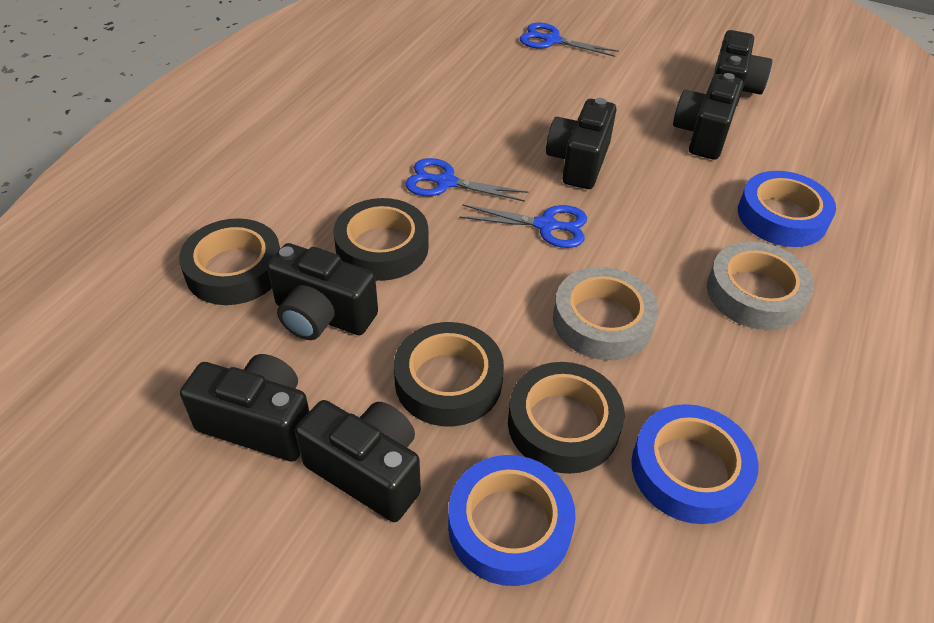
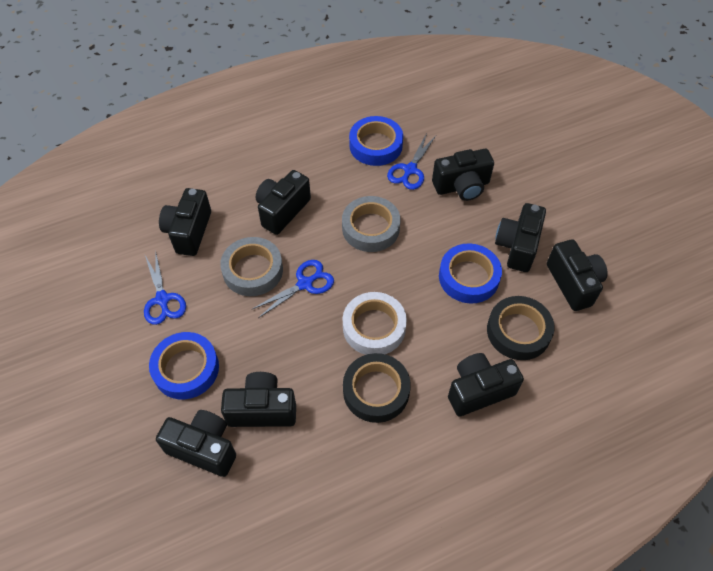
black camera: 6 -> 8
black tape: 4 -> 2
white tape: 0 -> 1

